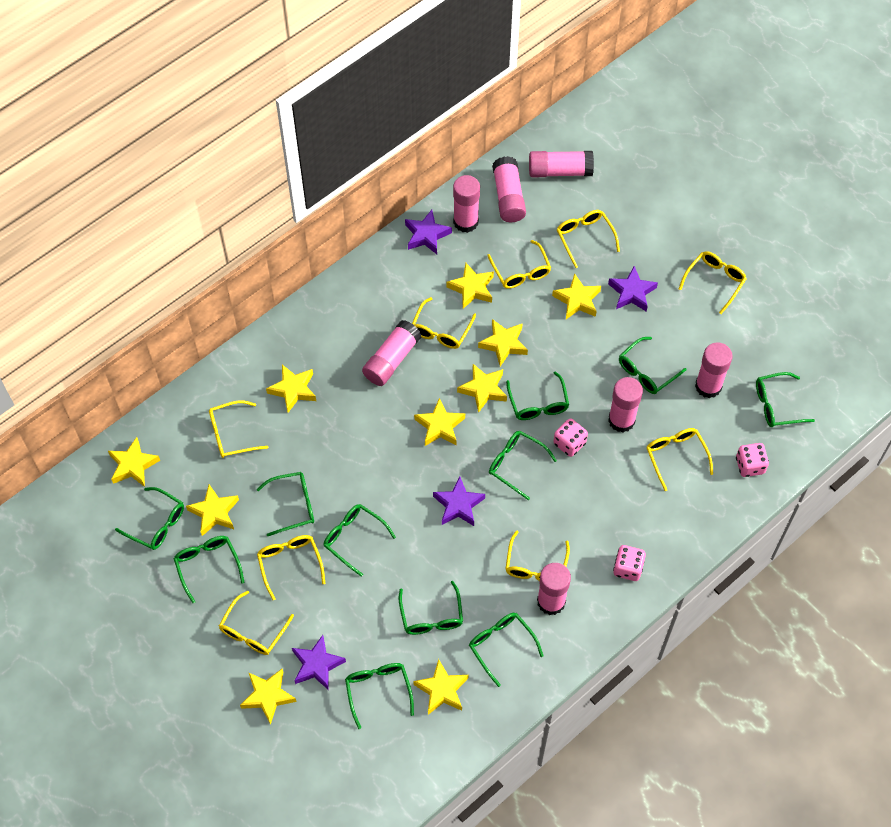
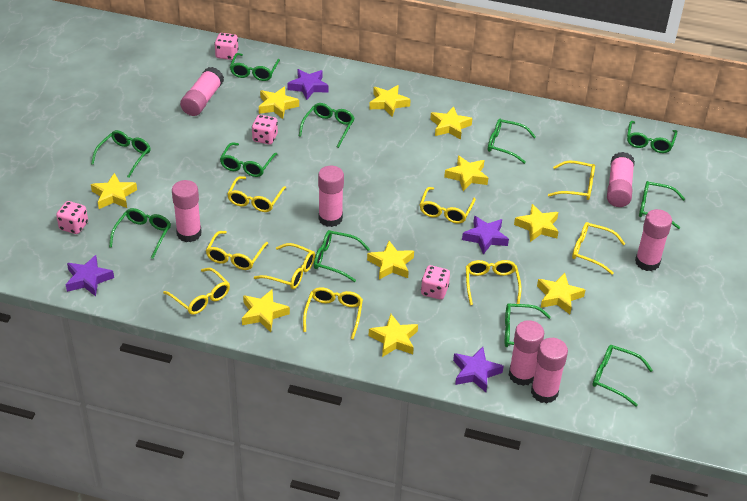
pink dice: 3 -> 4

